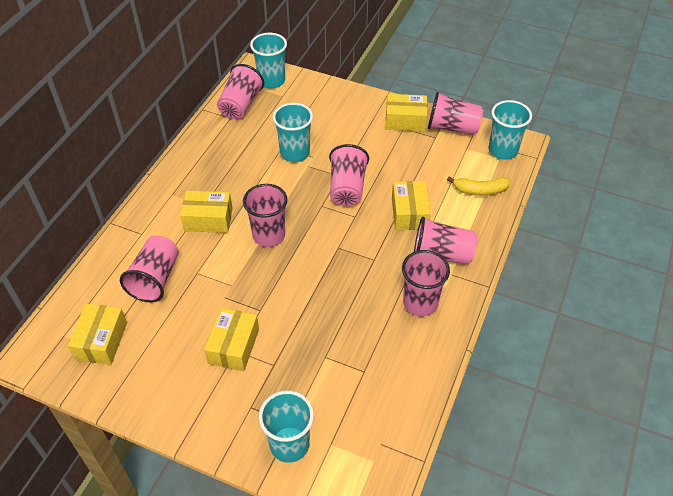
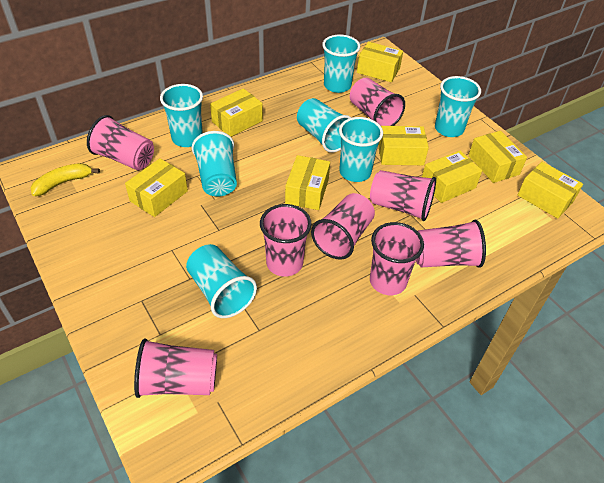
pink cup: 7 -> 8
turquoise cup: 4 -> 7
yellow box: 5 -> 8

